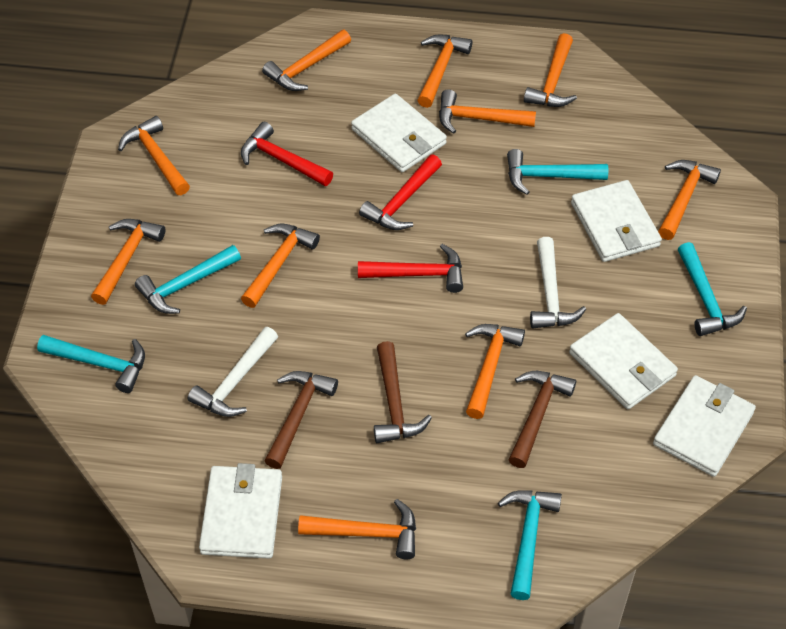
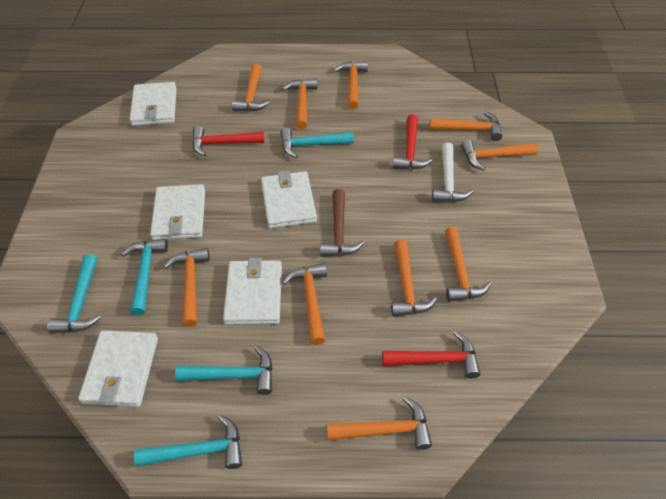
brown hammer: 3 -> 1
white hammer: 2 -> 1

